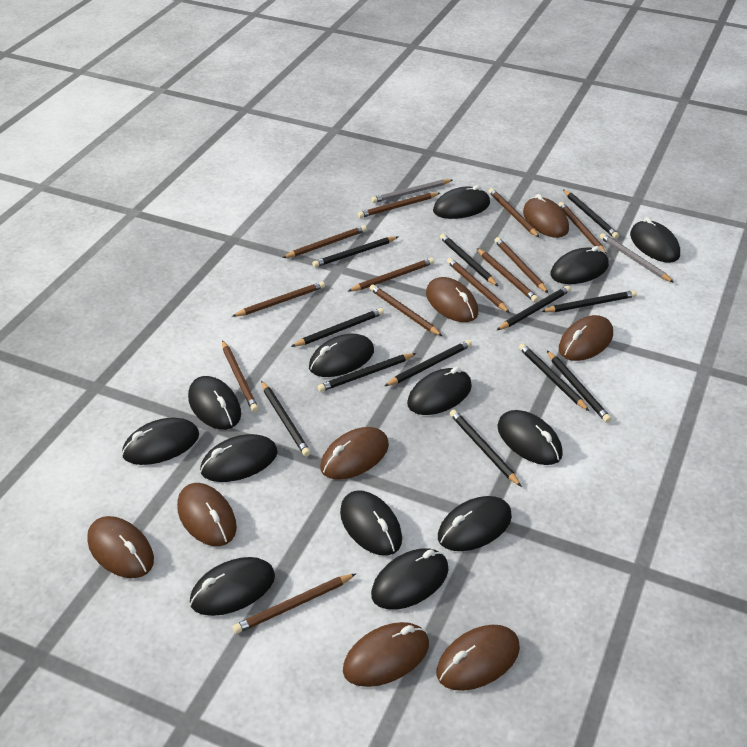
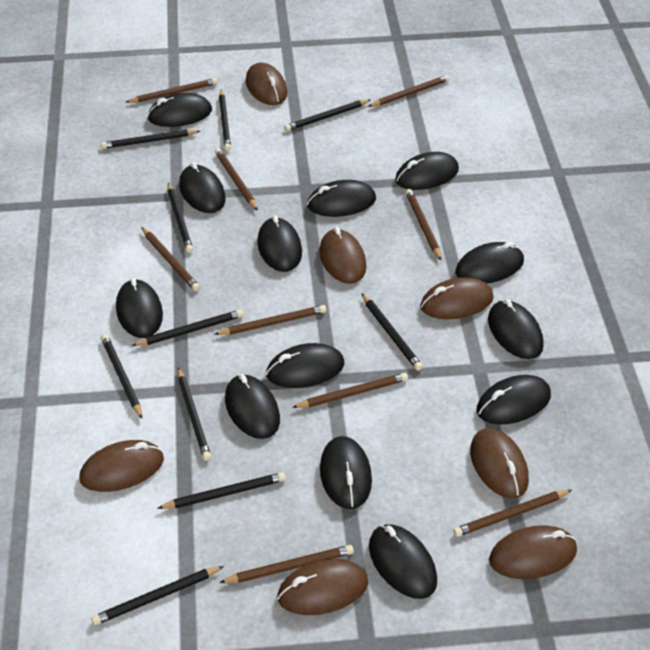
black pencil: 12 -> 10
brown mouse: 8 -> 7
brown pencil: 12 -> 9
grey pencil: 2 -> 0

